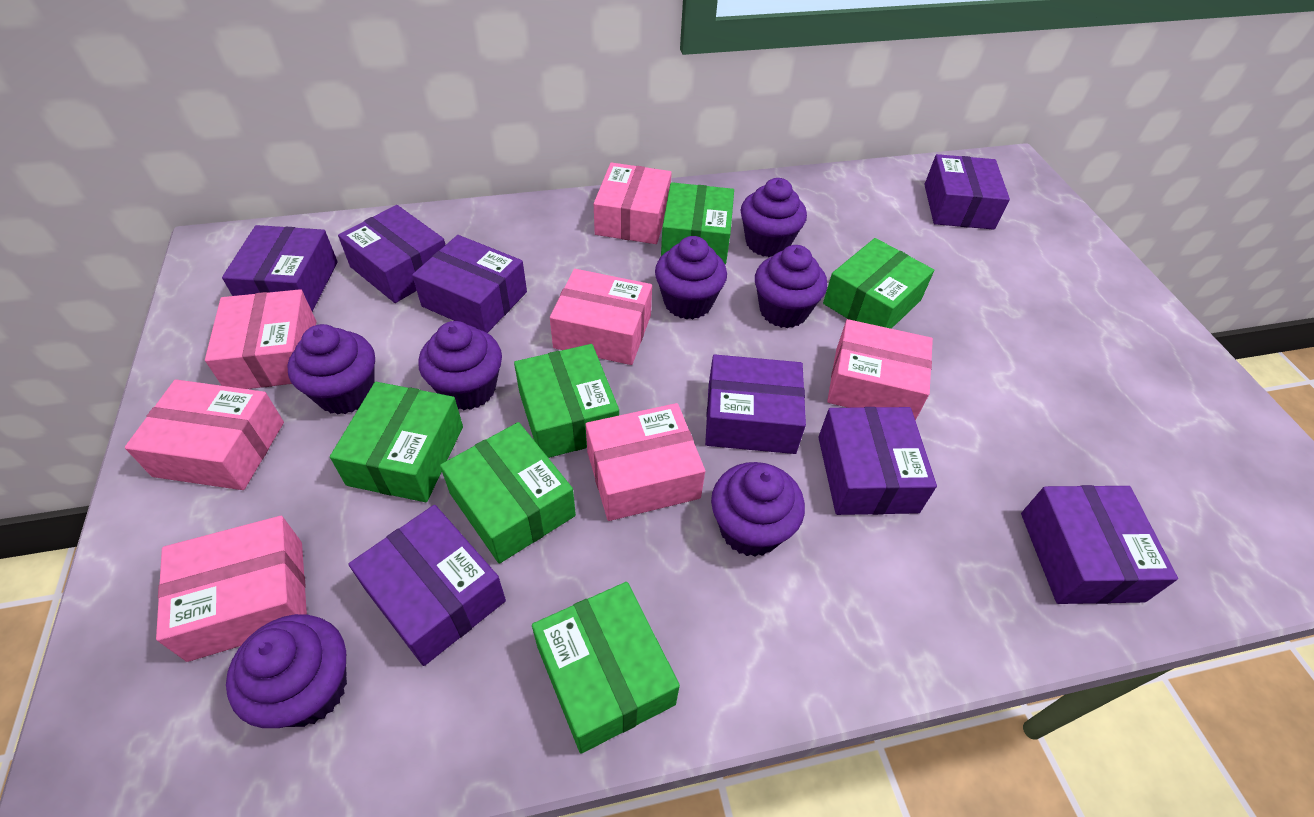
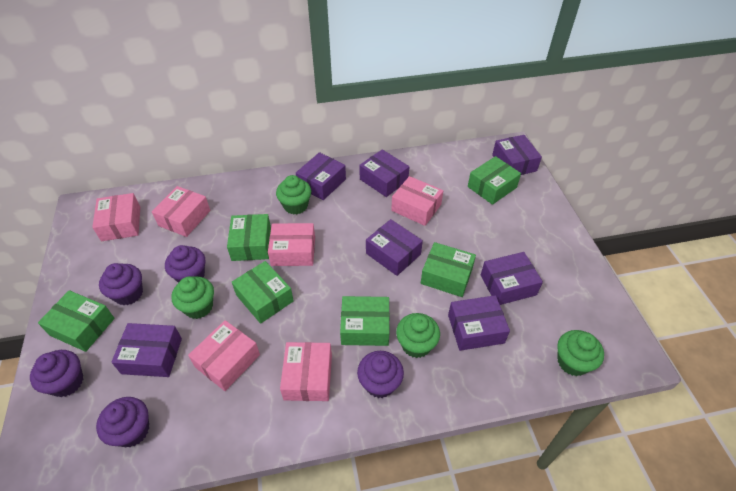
green cupcake: 0 -> 4
pink box: 7 -> 6
purple box: 8 -> 7
purple cupcake: 7 -> 5

